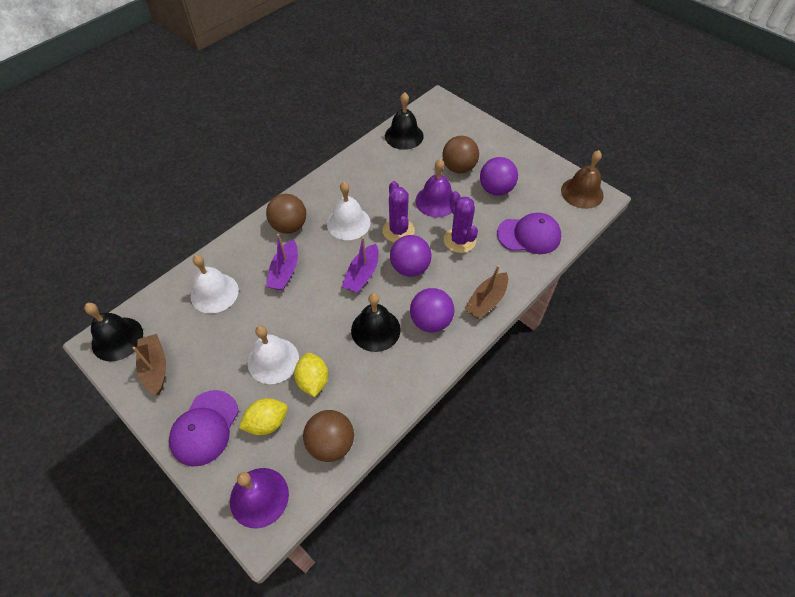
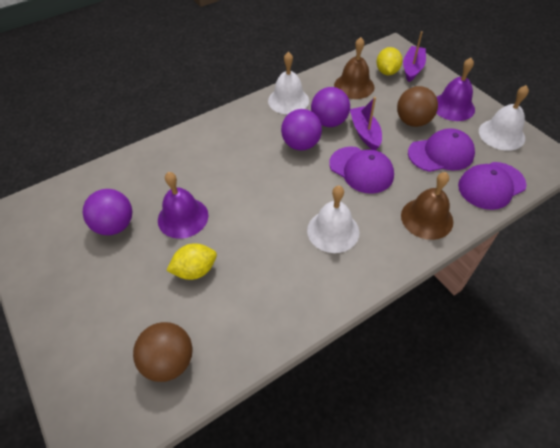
black bell: 3 -> 0
brown ball: 3 -> 2
brown bell: 1 -> 2
brown boat: 2 -> 0
purple cactus: 2 -> 0
purple cap: 2 -> 3

